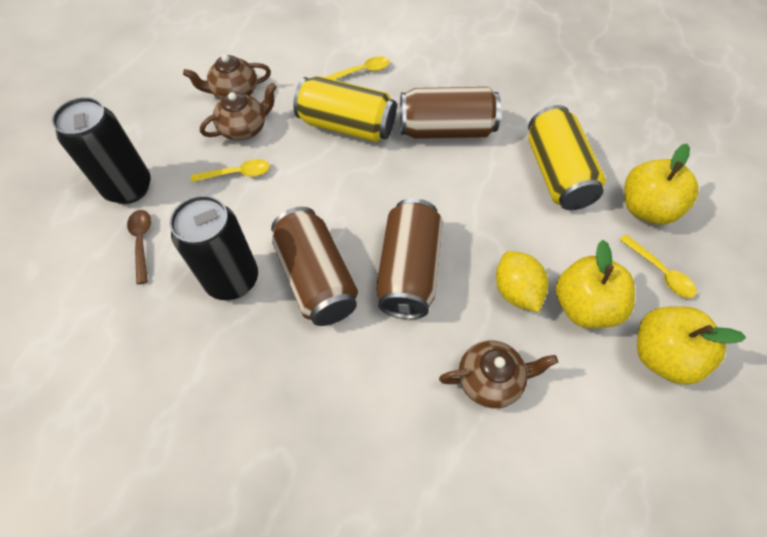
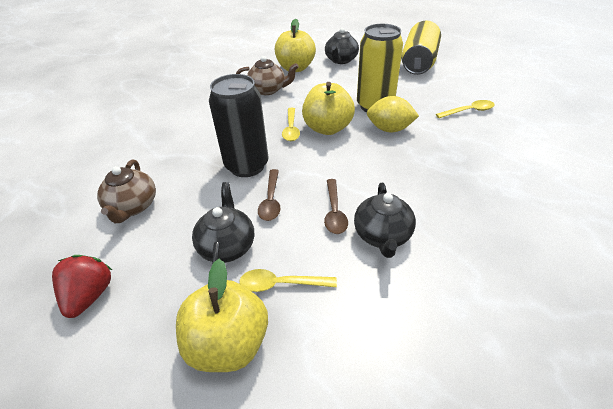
black can: 2 -> 1
black teapot: 0 -> 3
brown can: 3 -> 0
brown spoon: 1 -> 2
brown teapot: 3 -> 2
red strawberry: 0 -> 1

